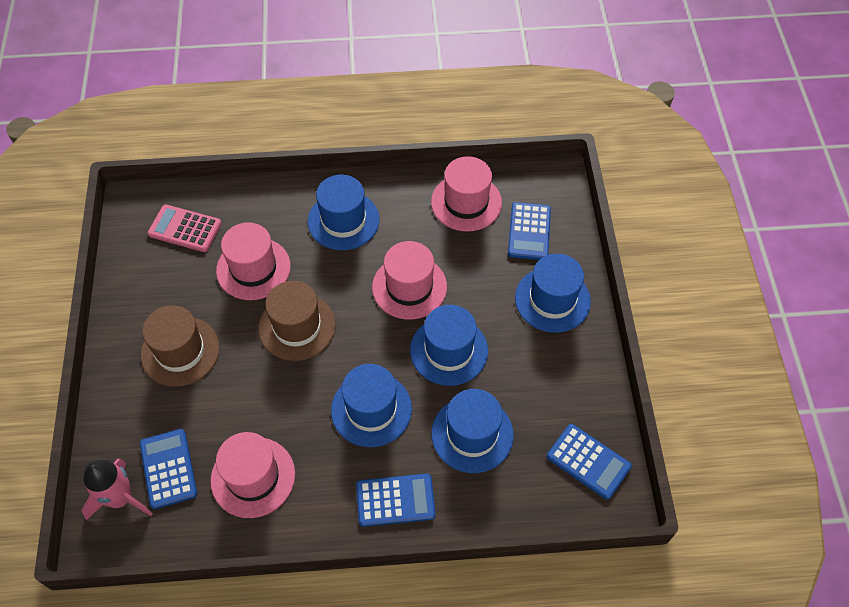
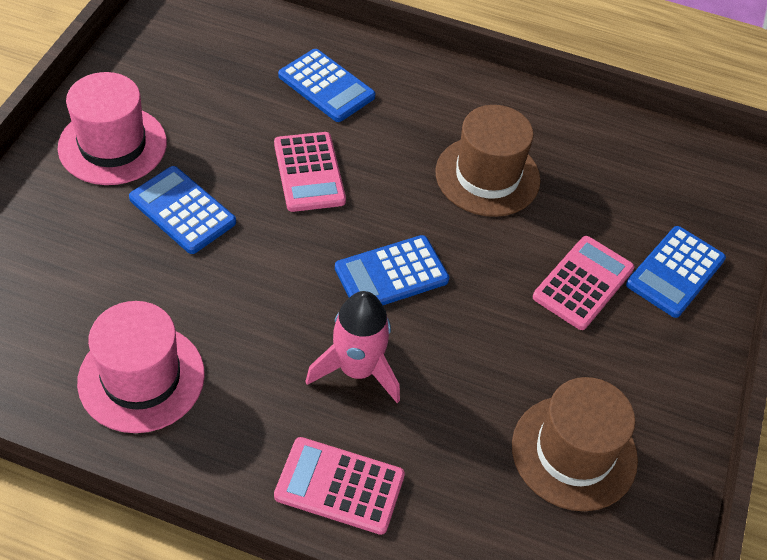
blue hat: 5 -> 0
pink calculator: 1 -> 3
pink hat: 4 -> 2

